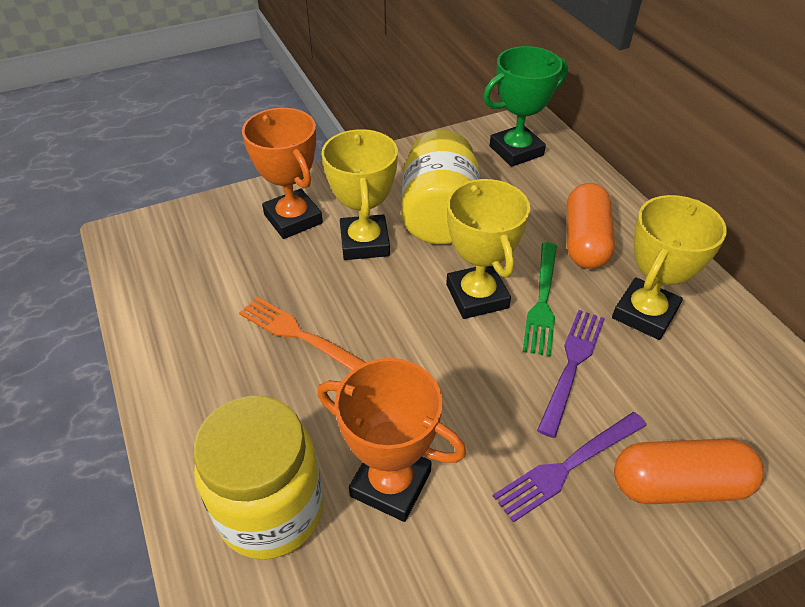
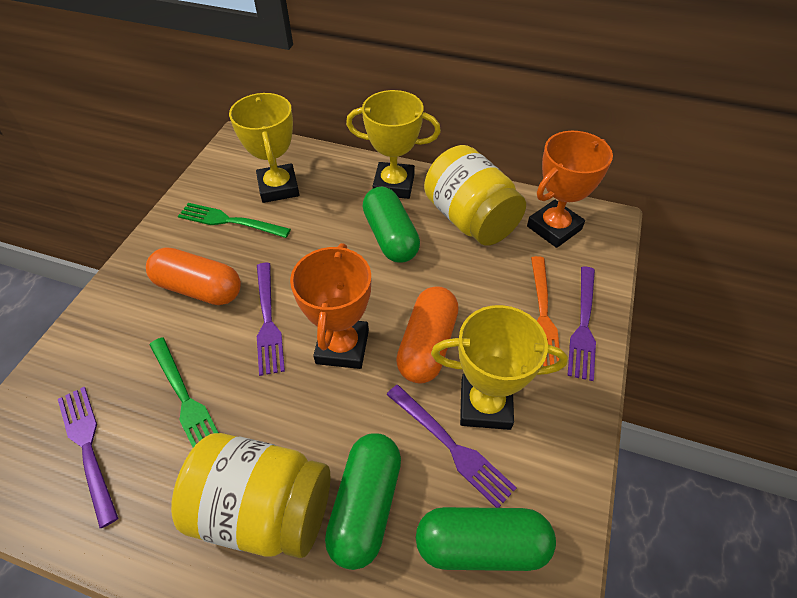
green capsule: 0 -> 3
green fork: 1 -> 2
green trophy: 1 -> 0
purple fork: 2 -> 4

